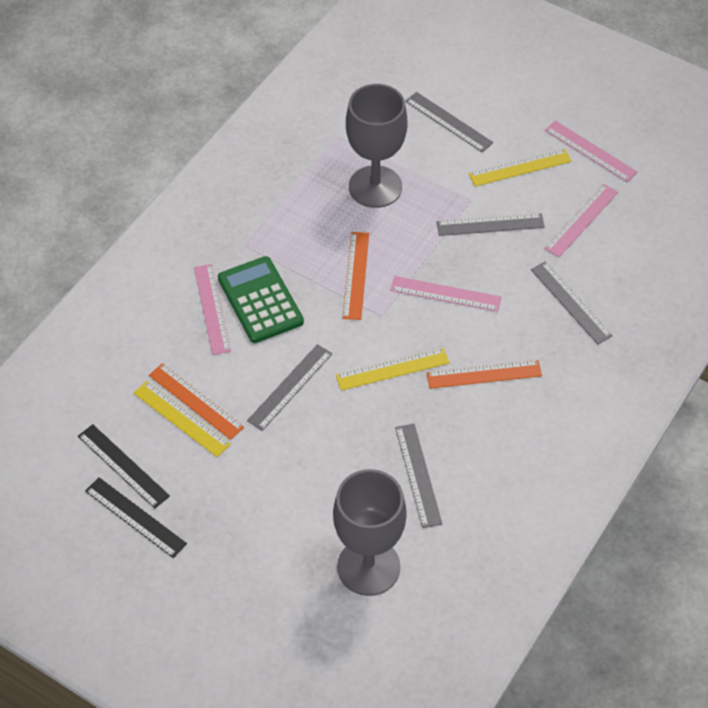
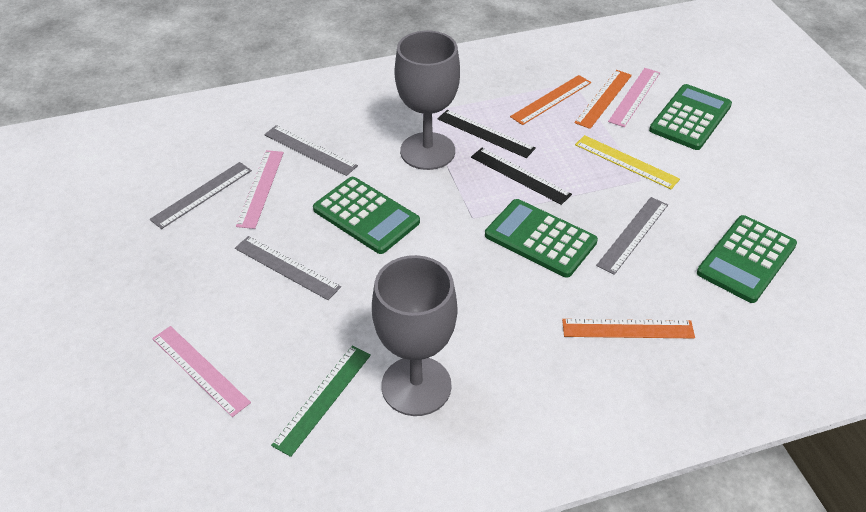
green calculator: 1 -> 4
green ruler: 0 -> 1
grey ruler: 5 -> 4
pink ruler: 4 -> 3
yellow ruler: 3 -> 1

